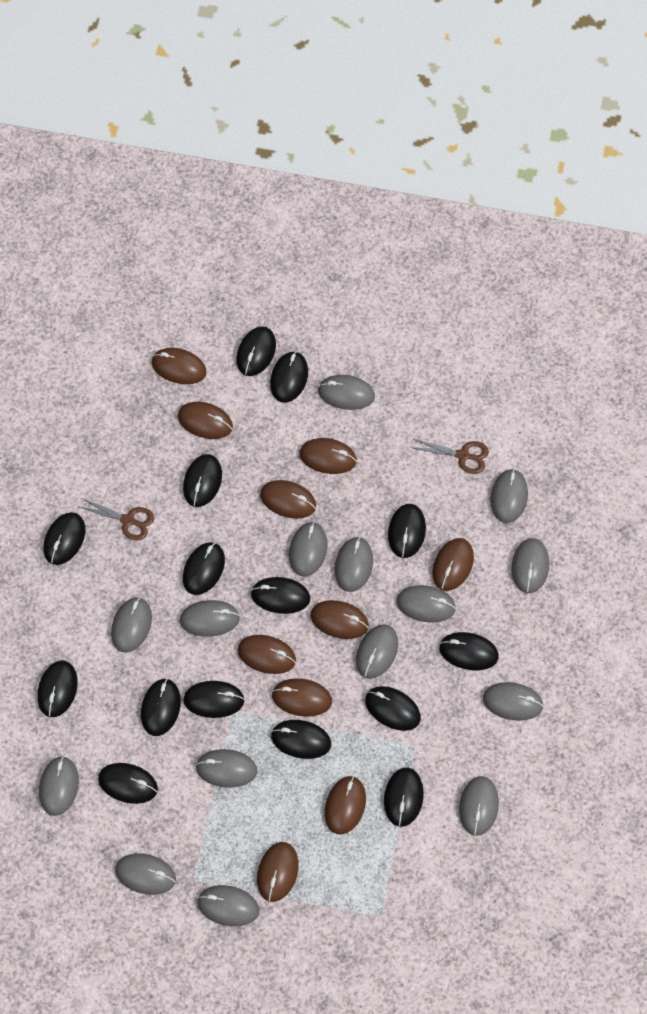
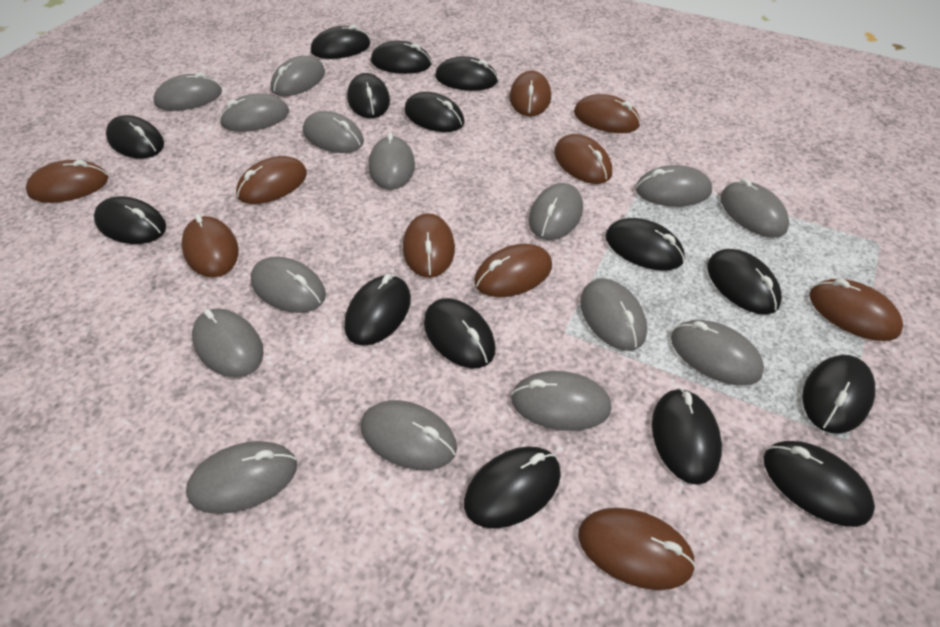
brown scissors: 2 -> 0

